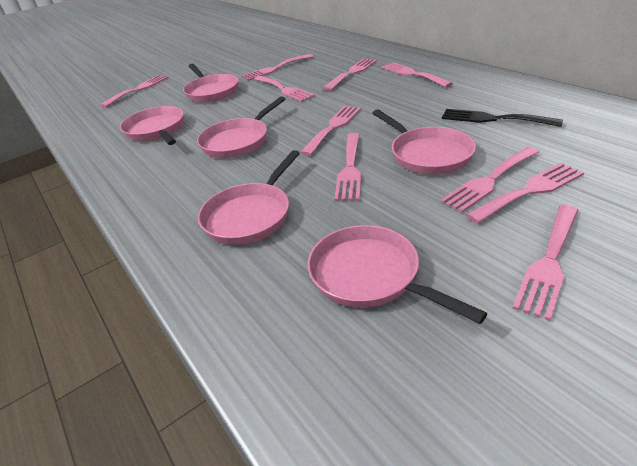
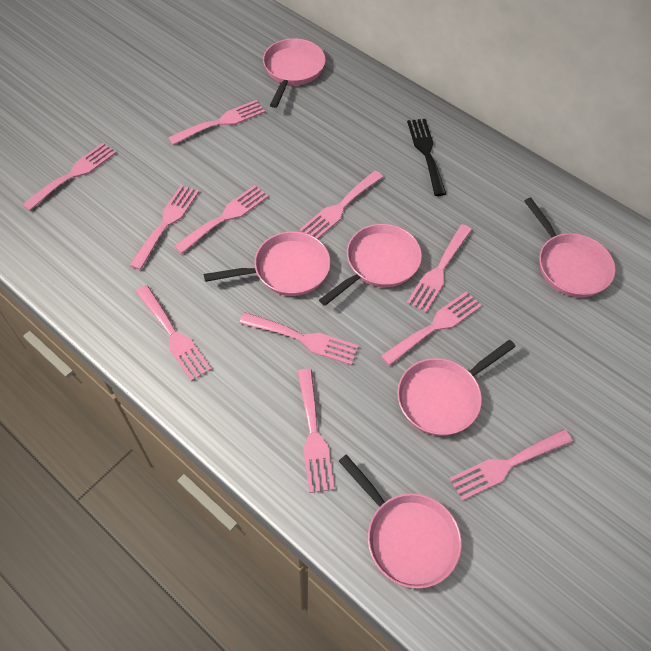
pink fork: 10 -> 11

